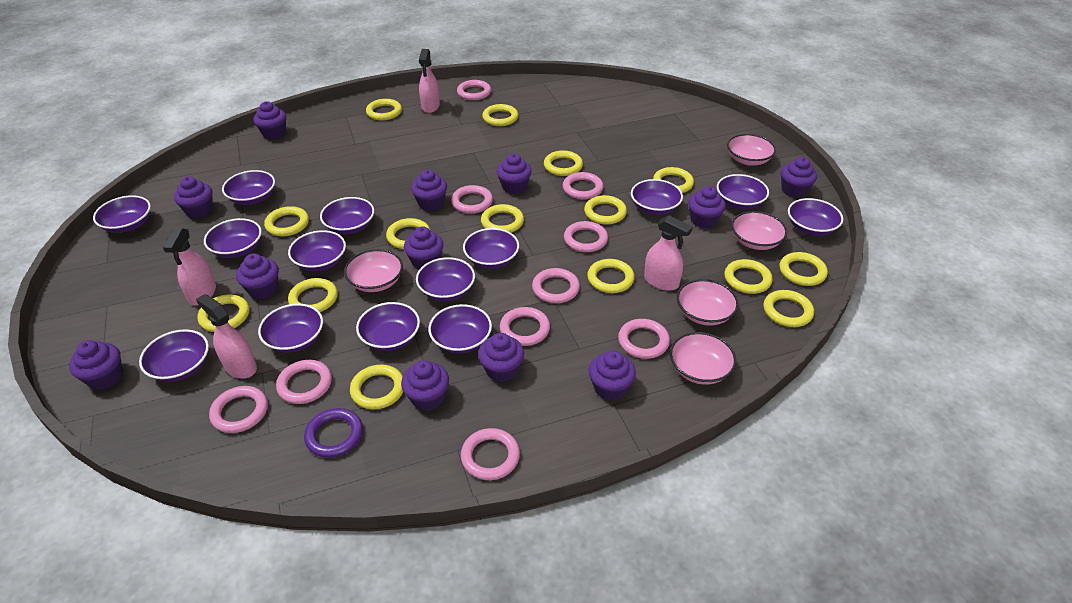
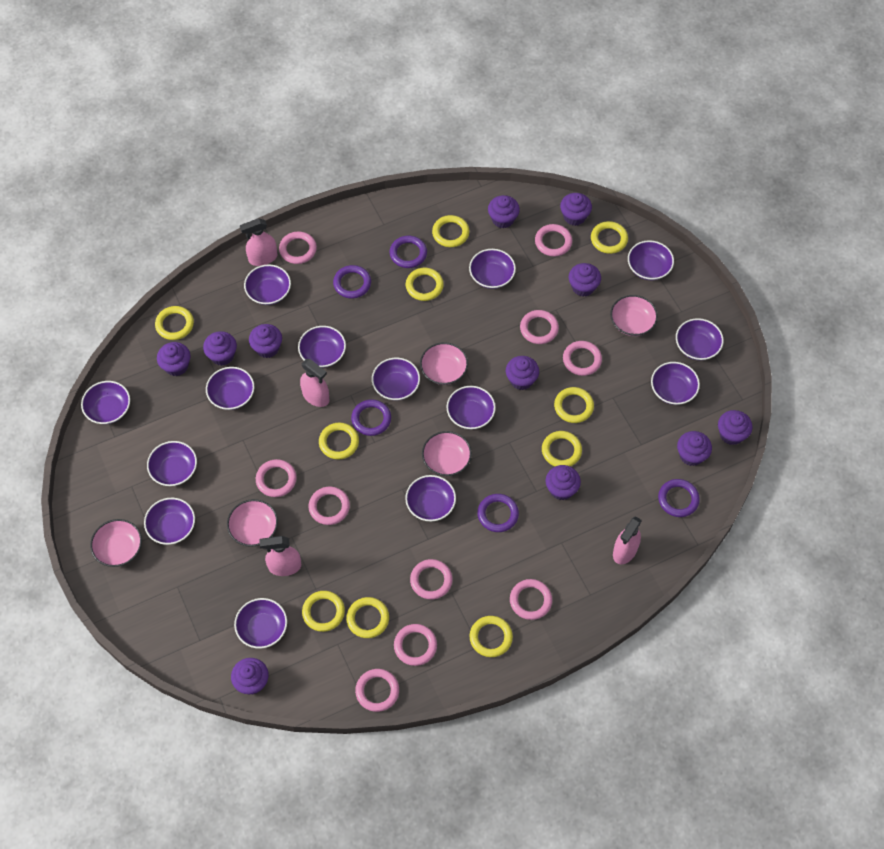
purple cupcake: 12 -> 11
purple ring: 1 -> 5
yellow ring: 15 -> 10

